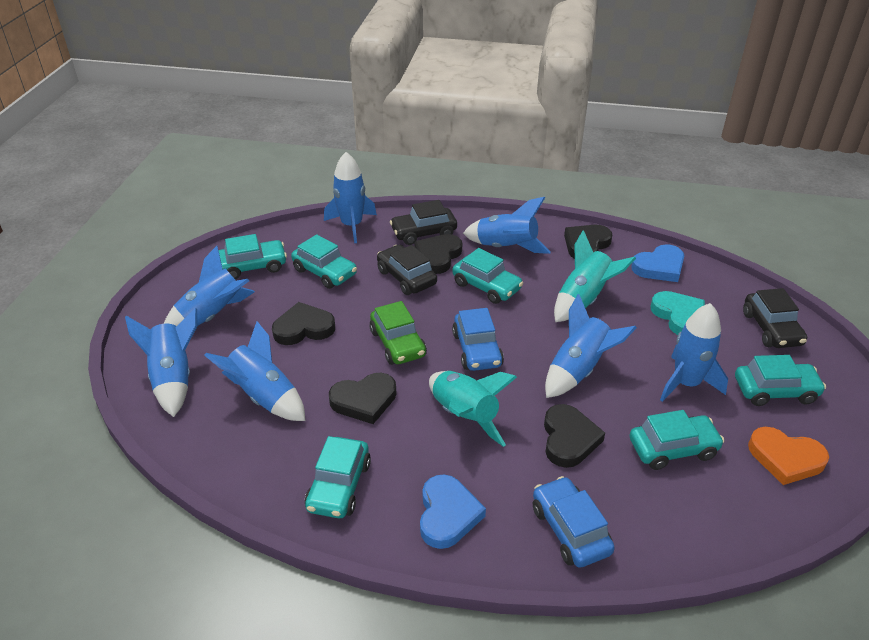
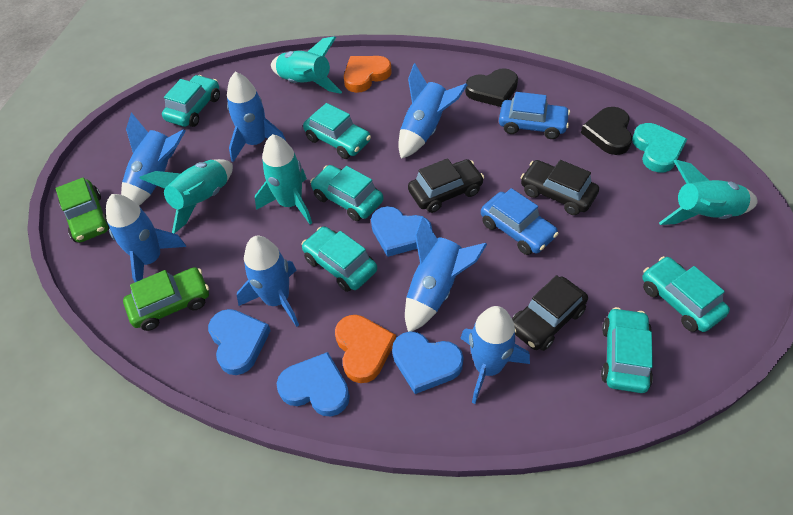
black heart: 5 -> 2
blue heart: 2 -> 4
green car: 1 -> 2
orange heart: 1 -> 2
turquoise rocket: 2 -> 4

